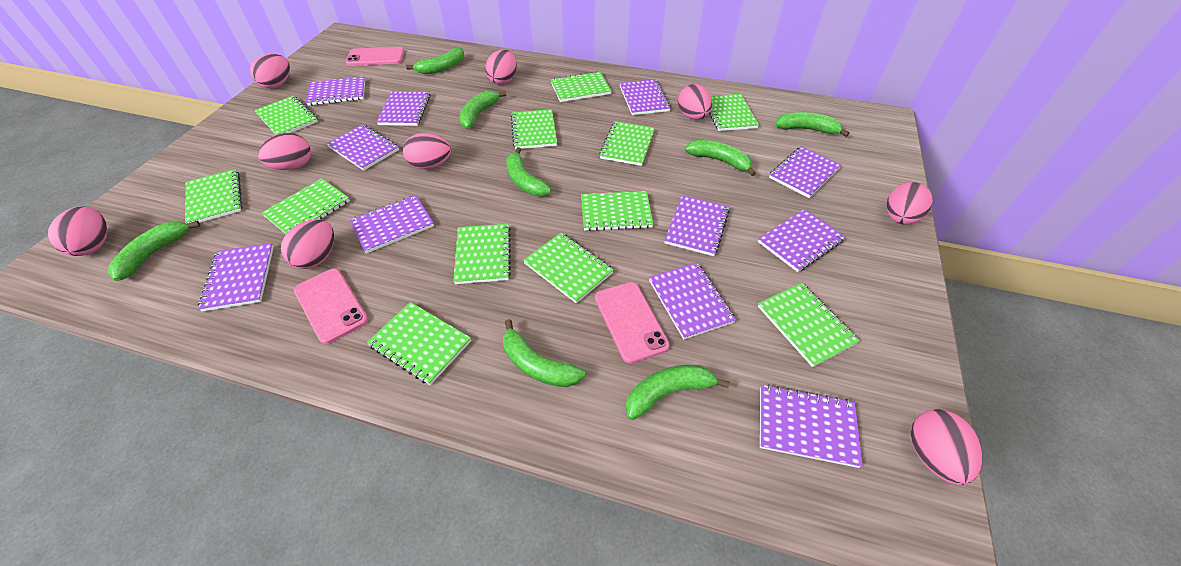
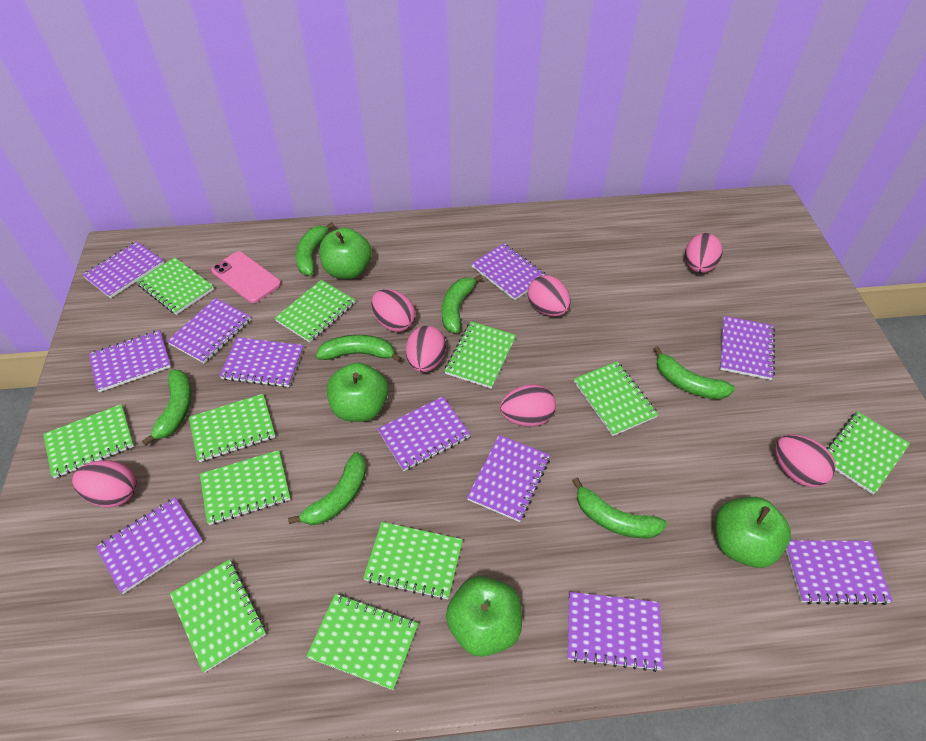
green apple: 0 -> 4
green banana: 8 -> 7
green notebook: 12 -> 11
pink egg: 9 -> 7
pink phone: 3 -> 1

